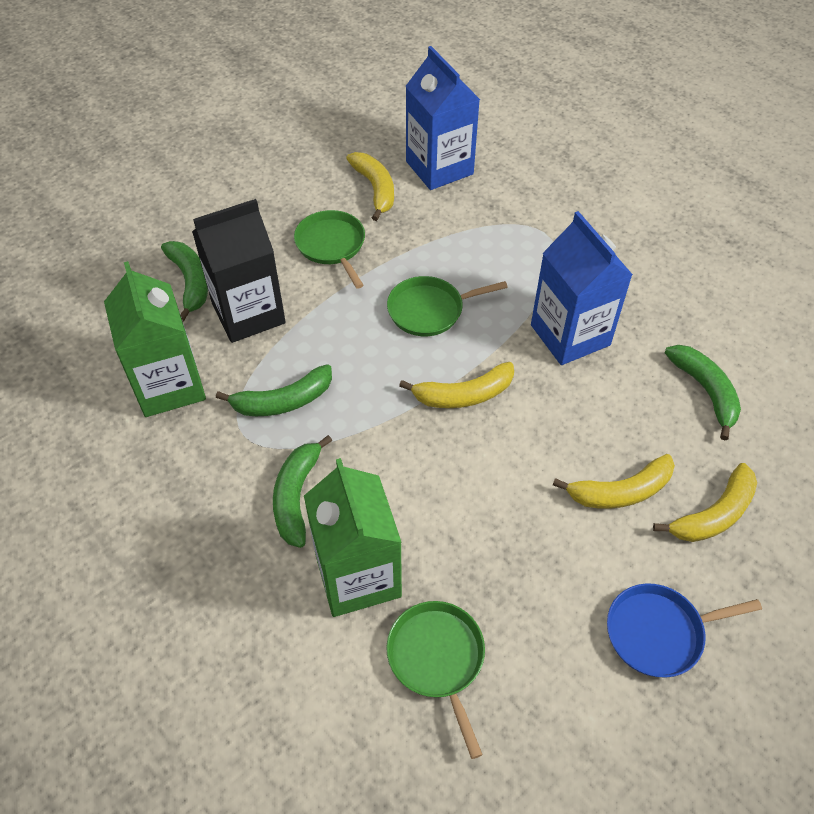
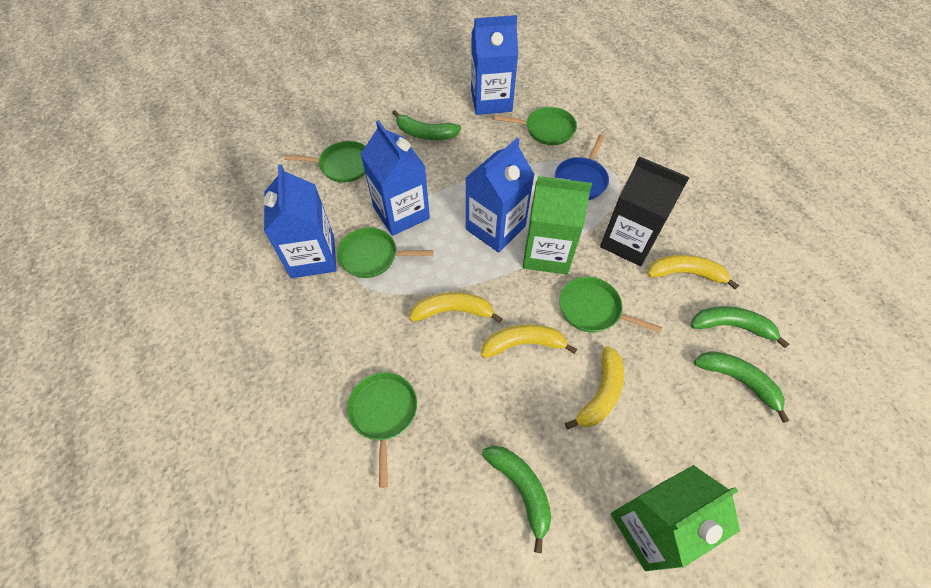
blue carton: 2 -> 4
green pan: 3 -> 5

